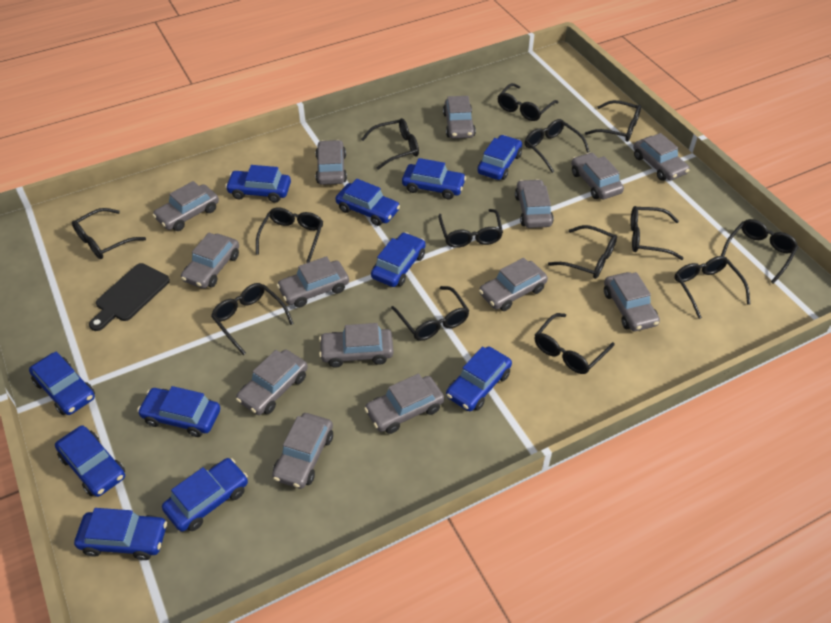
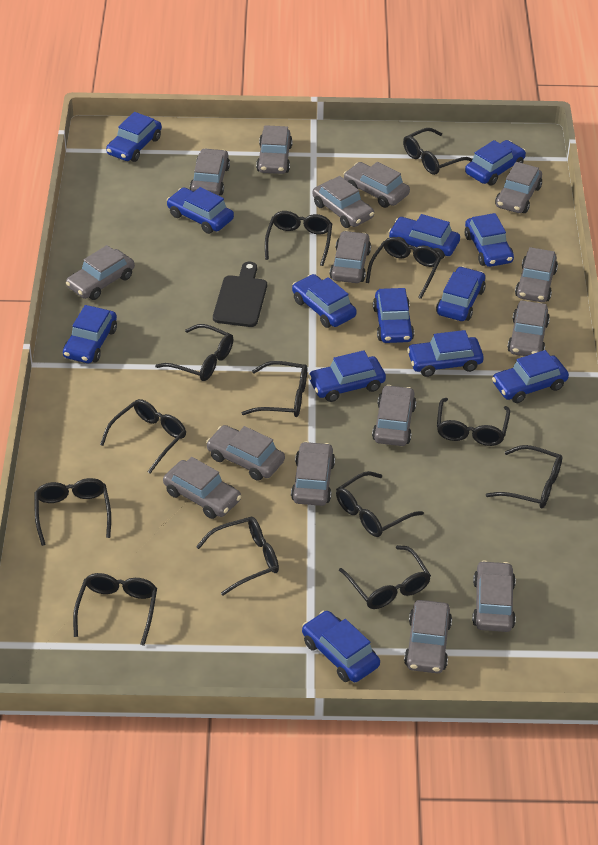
black glasses: 14 -> 13
blue car: 11 -> 13
grey car: 14 -> 15

